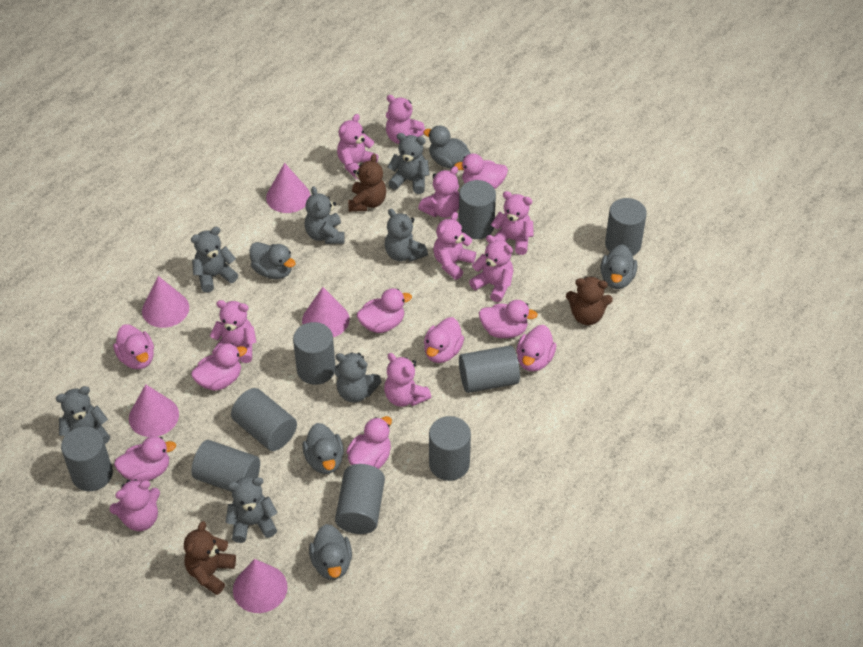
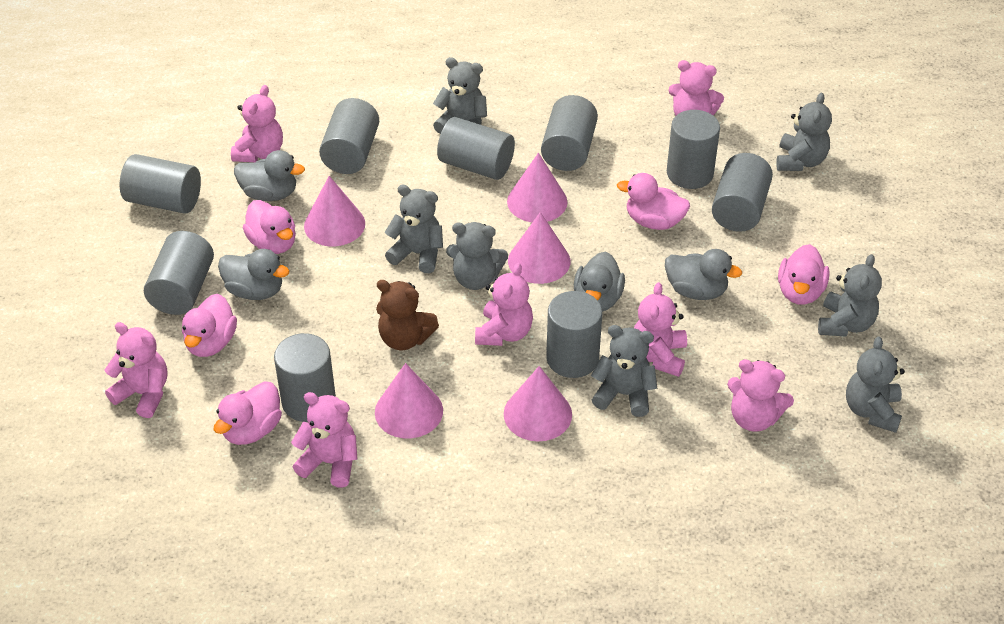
brown teddy bear: 3 -> 1
grey duck: 5 -> 4
pink duck: 9 -> 5
pink teddy bear: 9 -> 7

